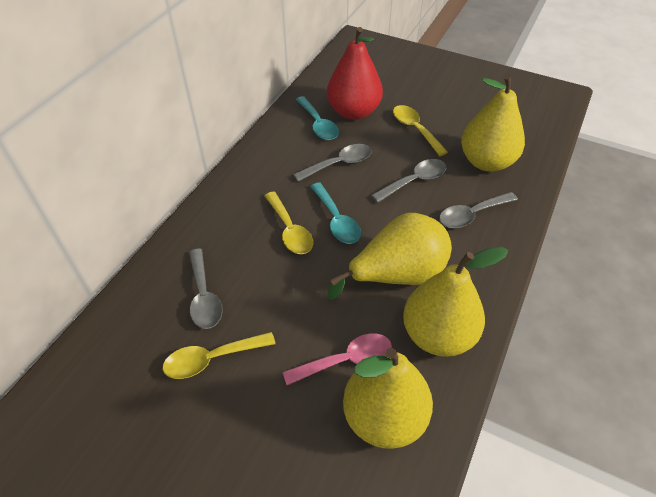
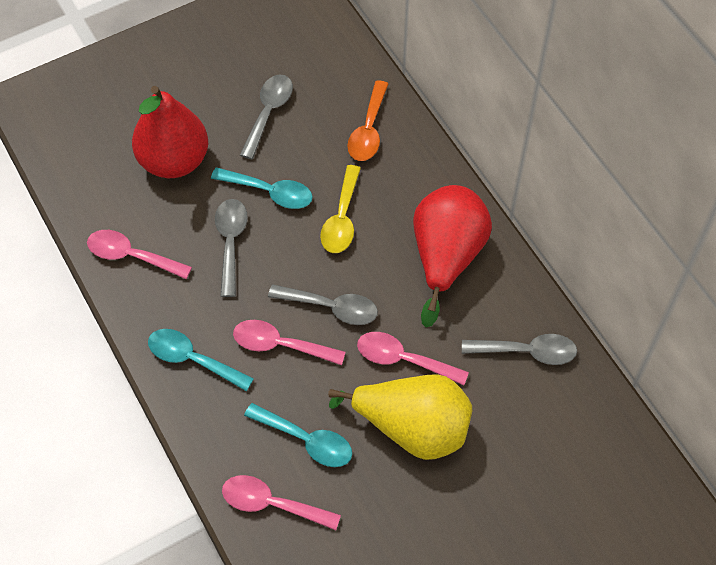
orange spoon: 0 -> 1
pink spoon: 1 -> 4
red pear: 1 -> 2
turquoise spoon: 2 -> 3
yellow pear: 4 -> 1
yellow spoon: 3 -> 1

